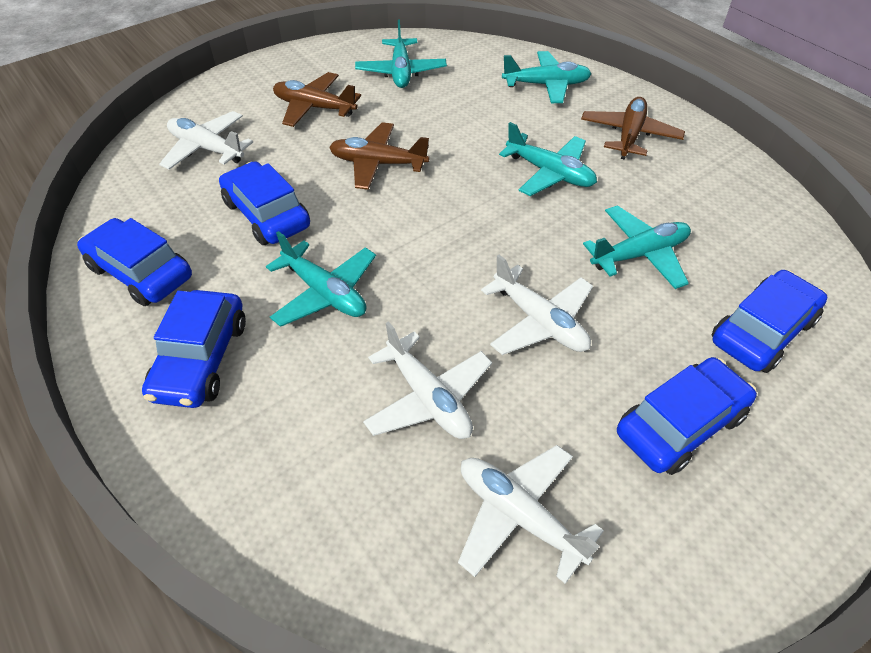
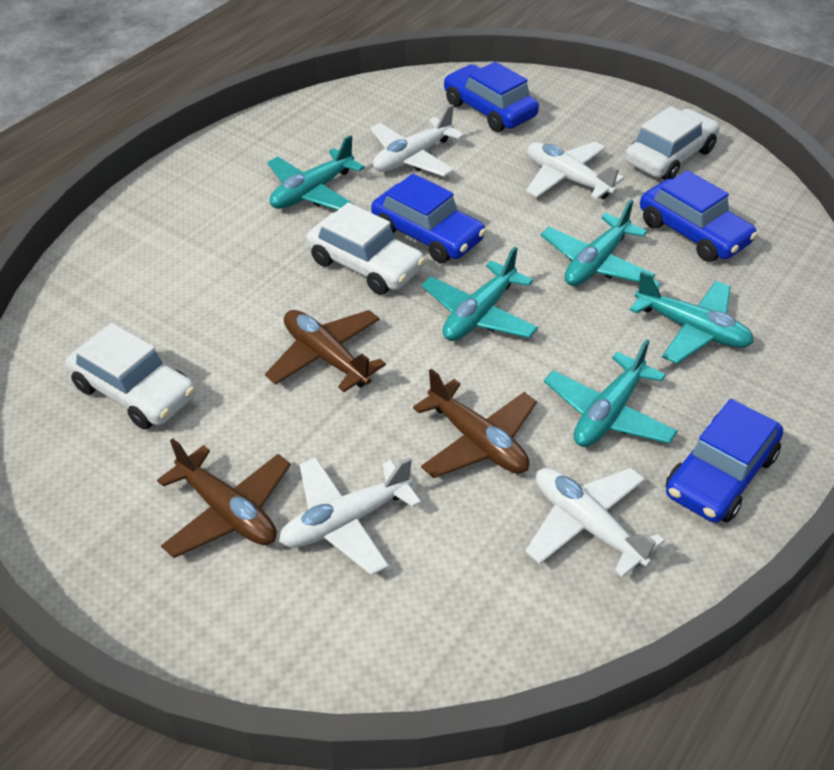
blue car: 5 -> 4
white car: 0 -> 3

